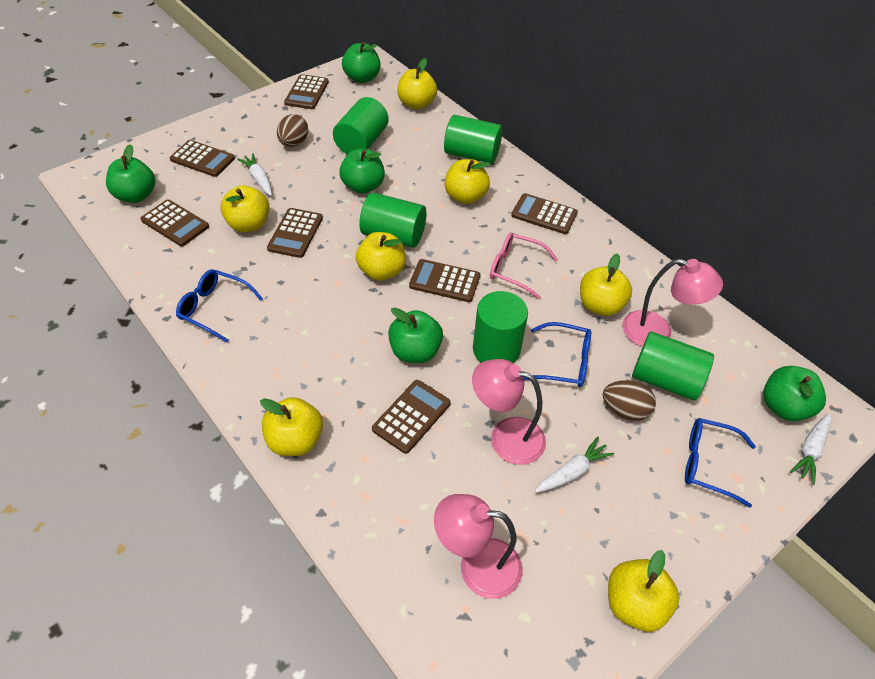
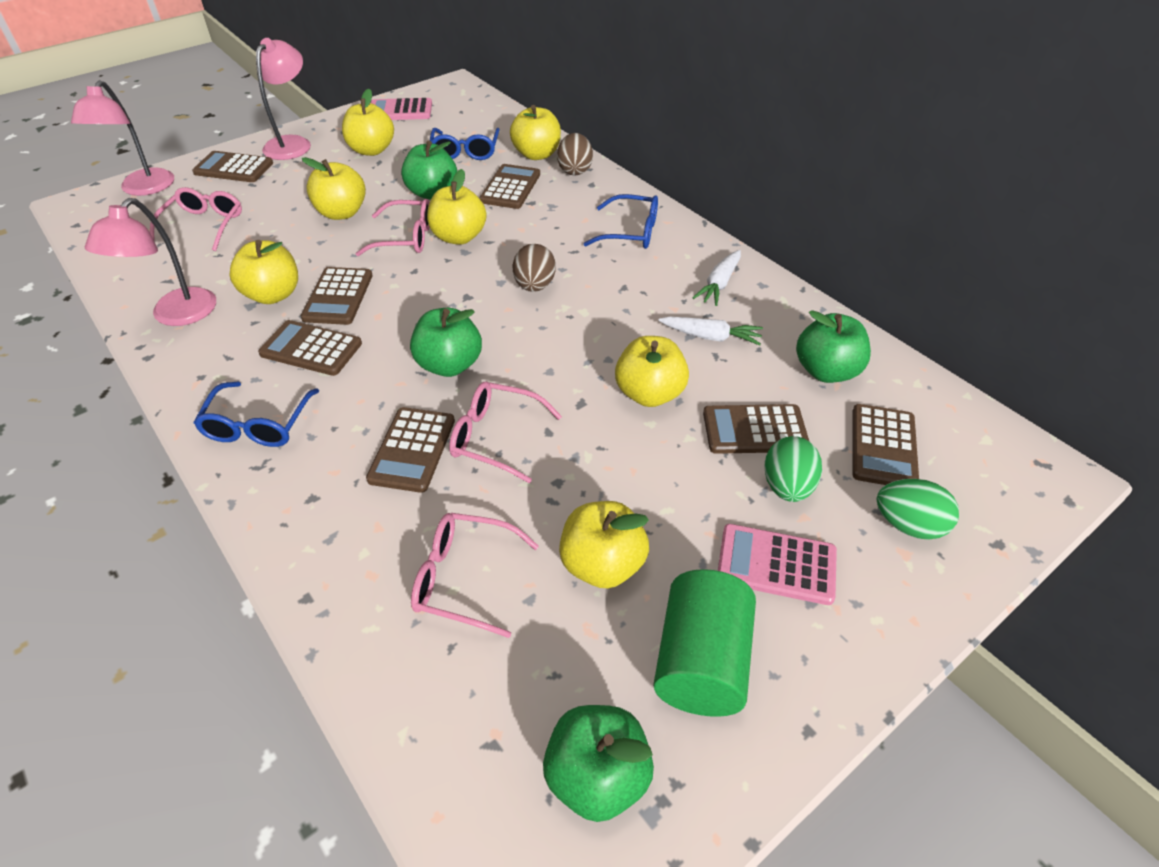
green apple: 5 -> 4
green cylinder: 5 -> 1
green egg: 0 -> 2
pink calculator: 0 -> 2
pink glasses: 1 -> 4
white carrot: 3 -> 2

